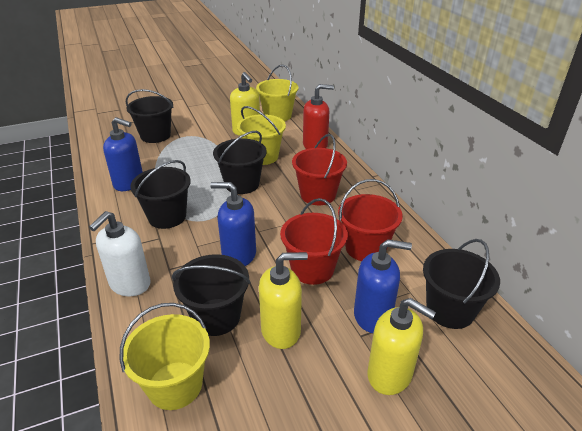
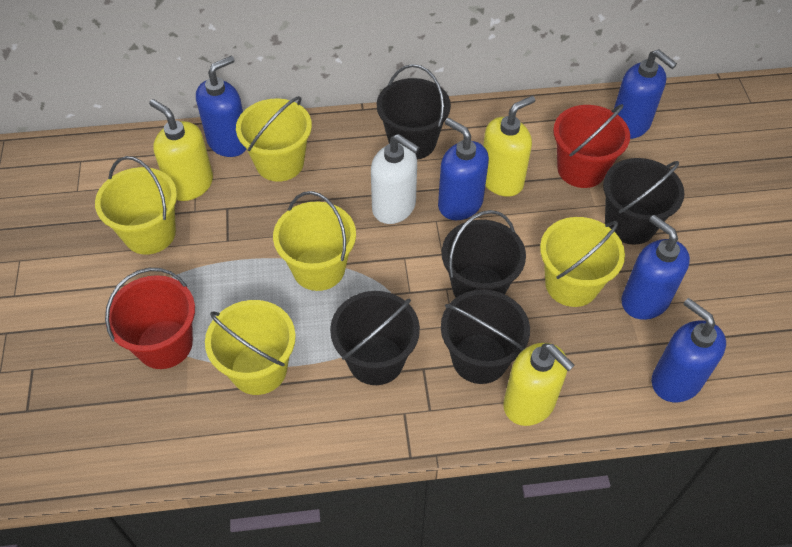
blue soap dispenser: 3 -> 5
red bucket: 3 -> 2
red soap dispenser: 1 -> 0
yellow bucket: 3 -> 5

